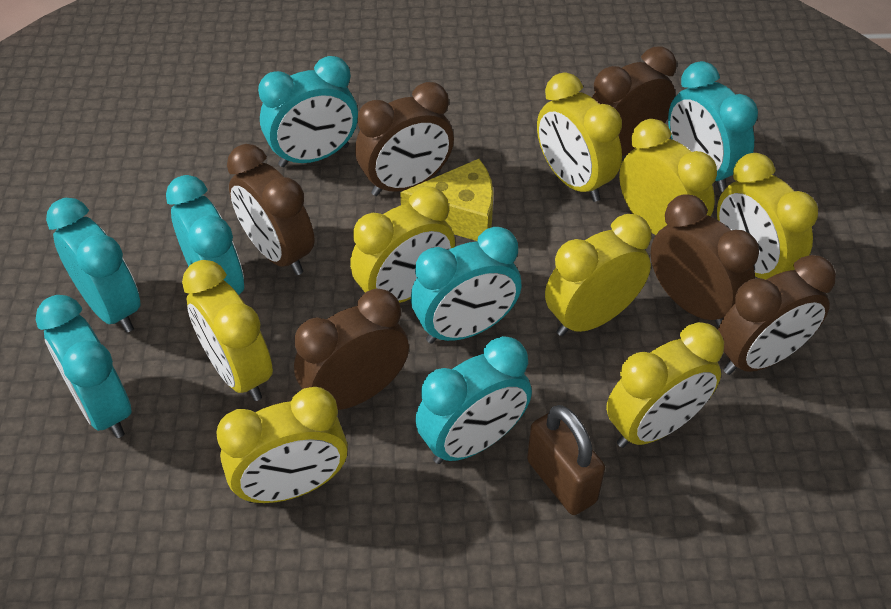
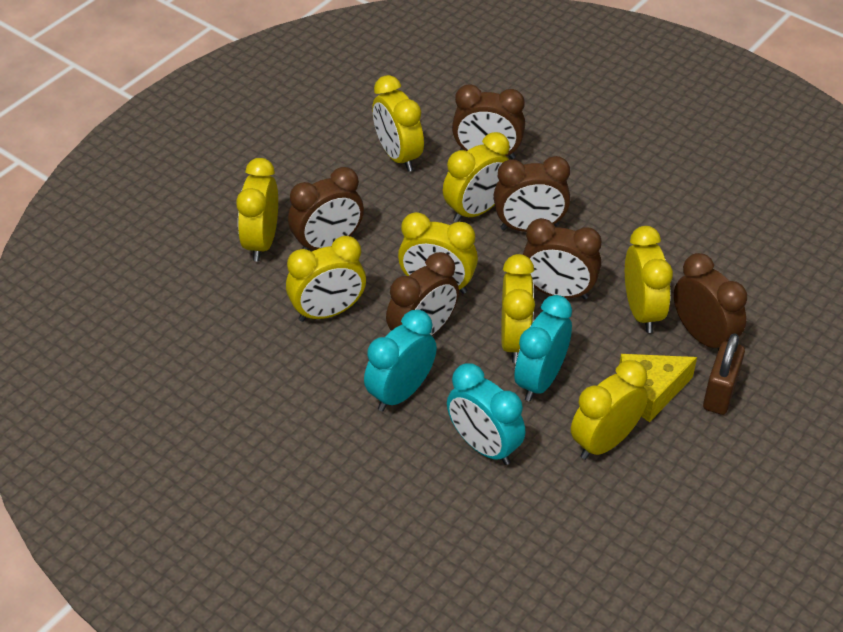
turquoise clock: 7 -> 3

